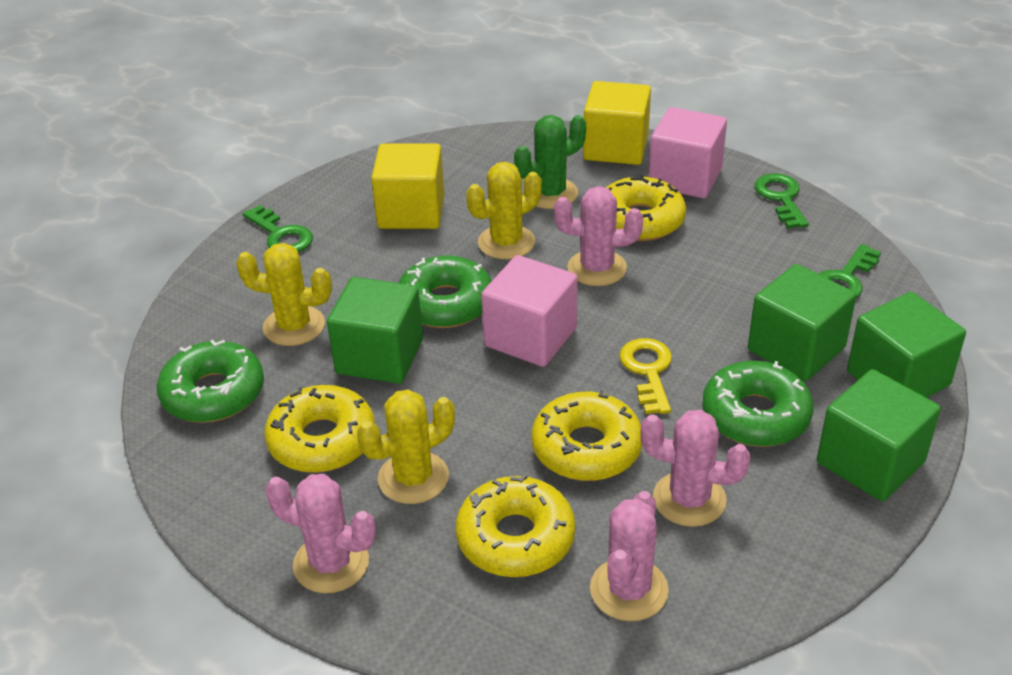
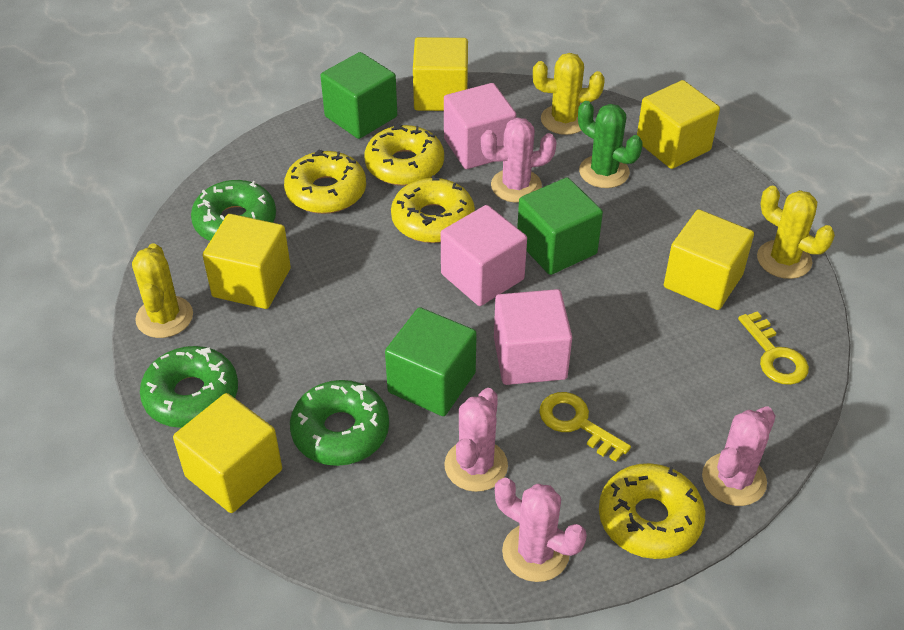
green cube: 4 -> 3
green key: 3 -> 0
pink cube: 2 -> 3
yellow cube: 2 -> 5
yellow key: 1 -> 2

